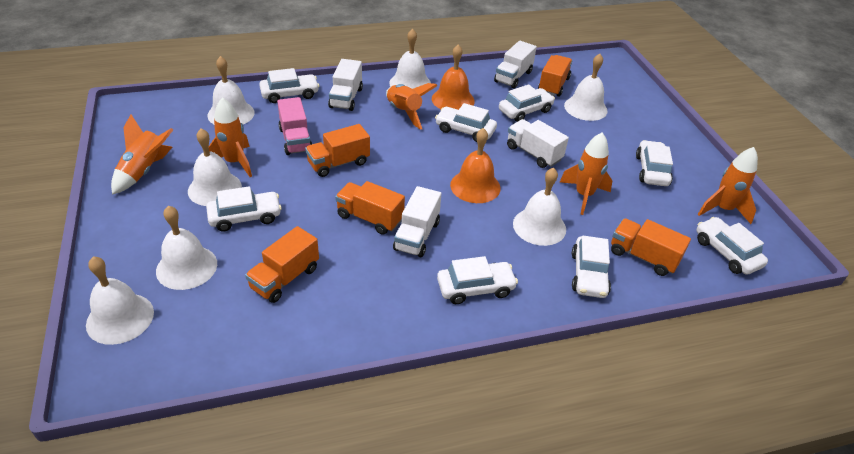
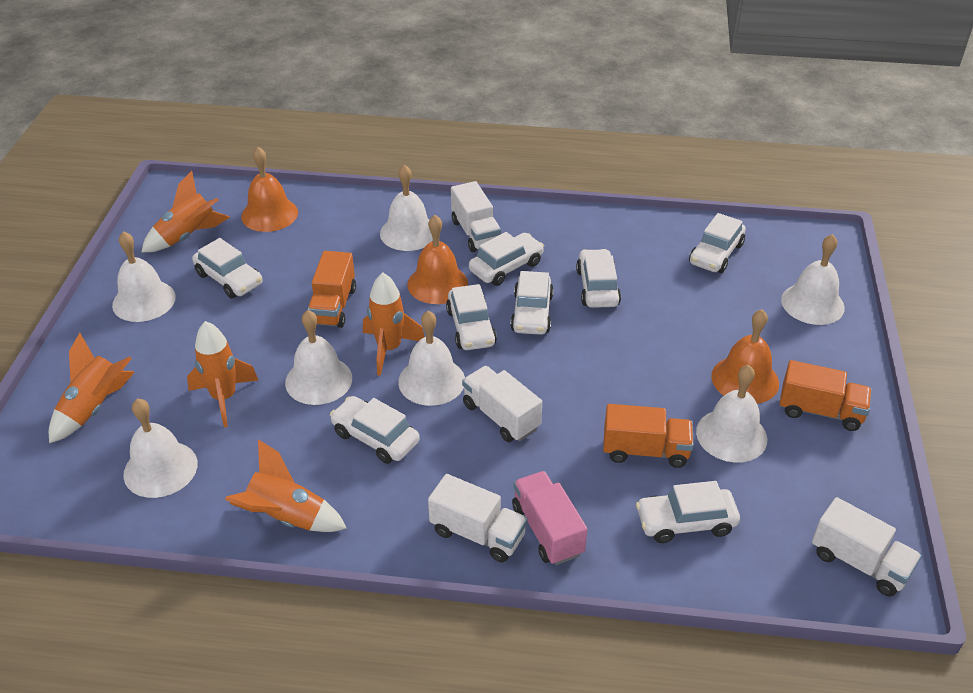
orange bell: 2 -> 3
orange truck: 5 -> 3

